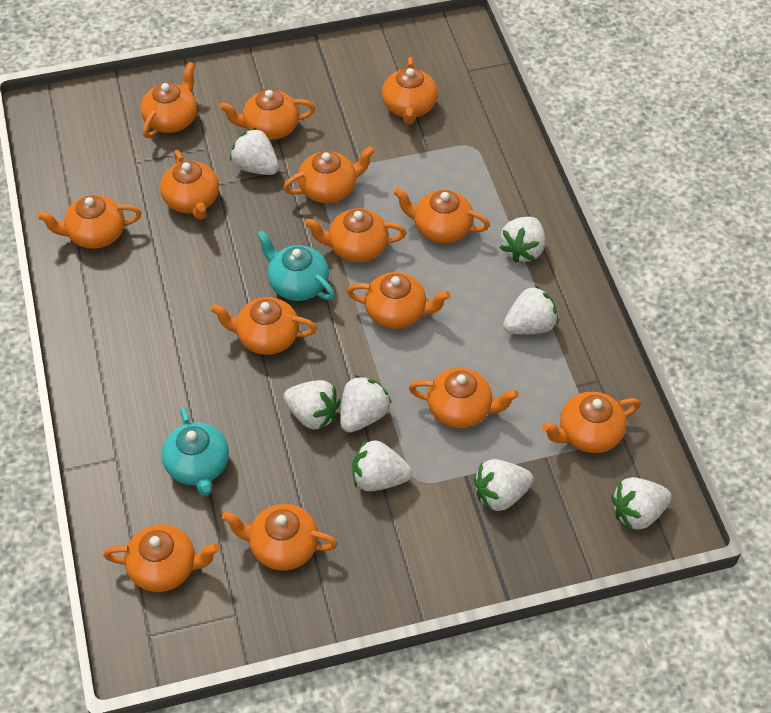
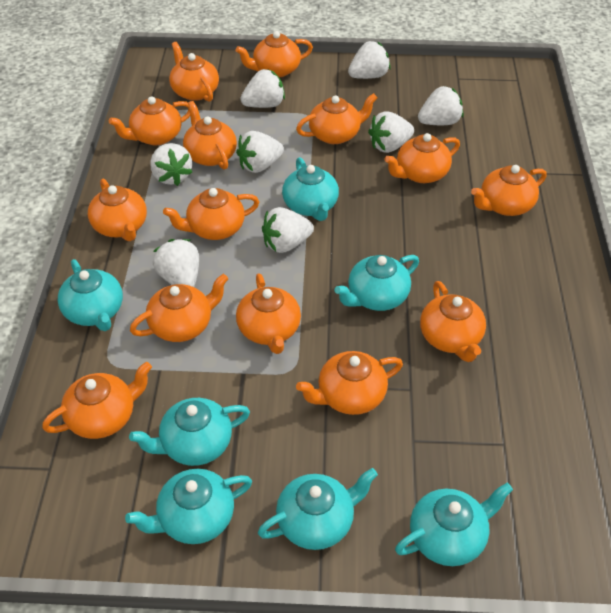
turquoise teapot: 2 -> 7

